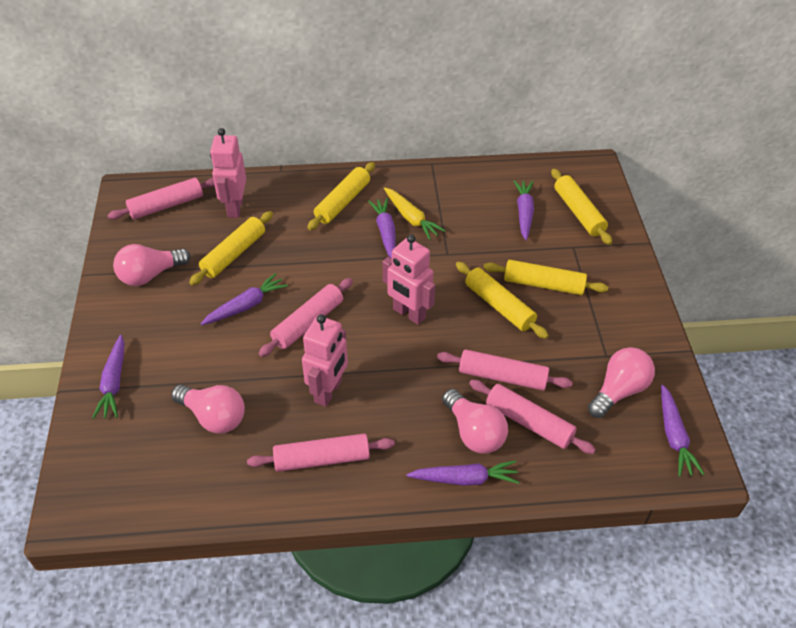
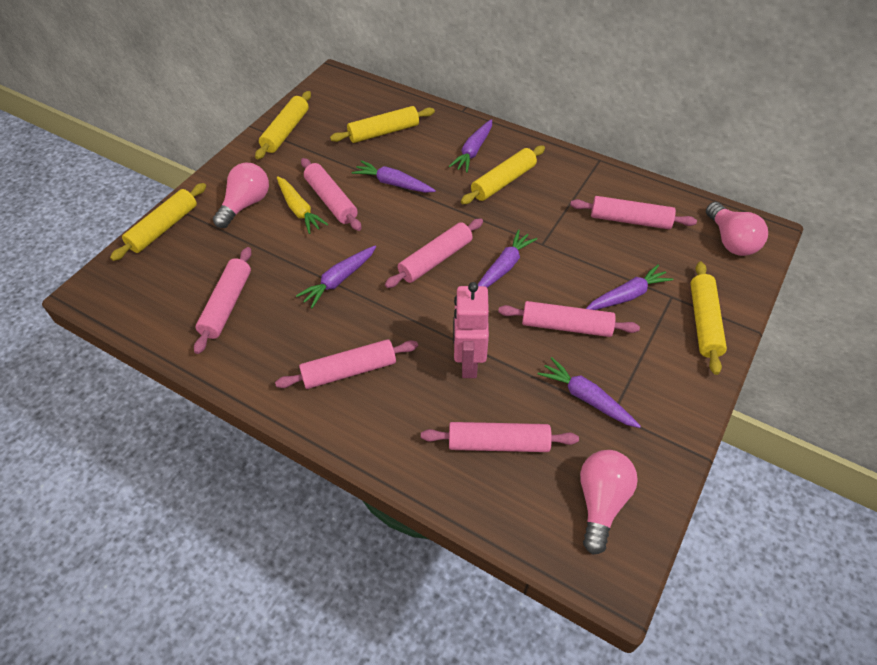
pink light bulb: 4 -> 3
pink robot: 3 -> 1
pink rolling pin: 5 -> 7

